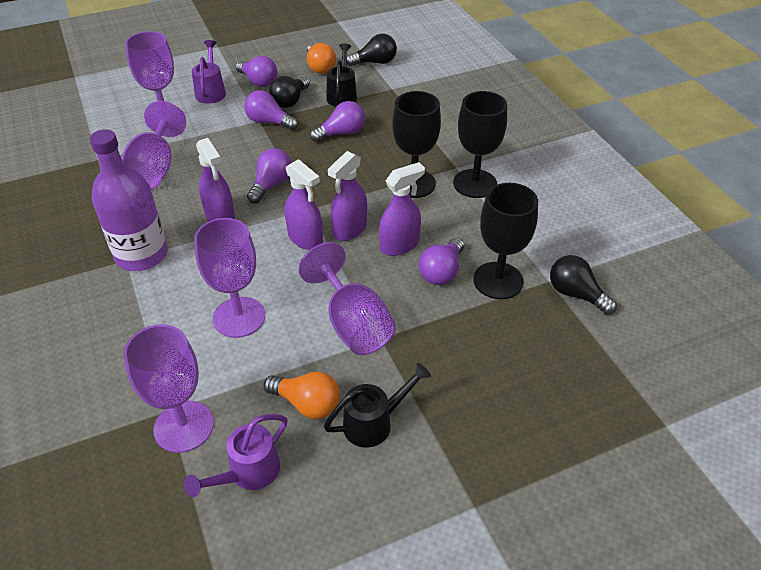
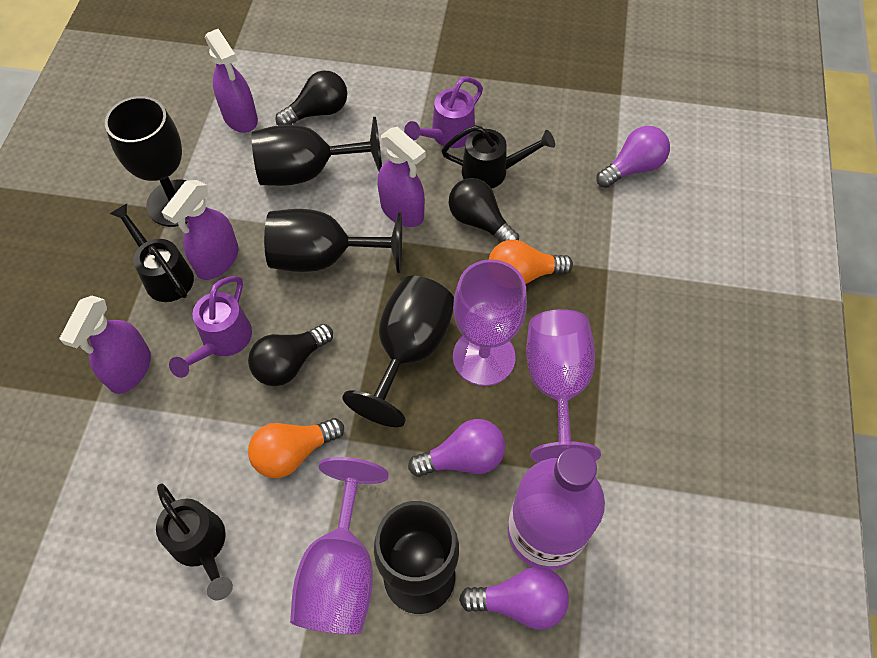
black goblet: 3 -> 5
black watering can: 2 -> 3
purple goblet: 5 -> 3
purple light bulb: 5 -> 3

